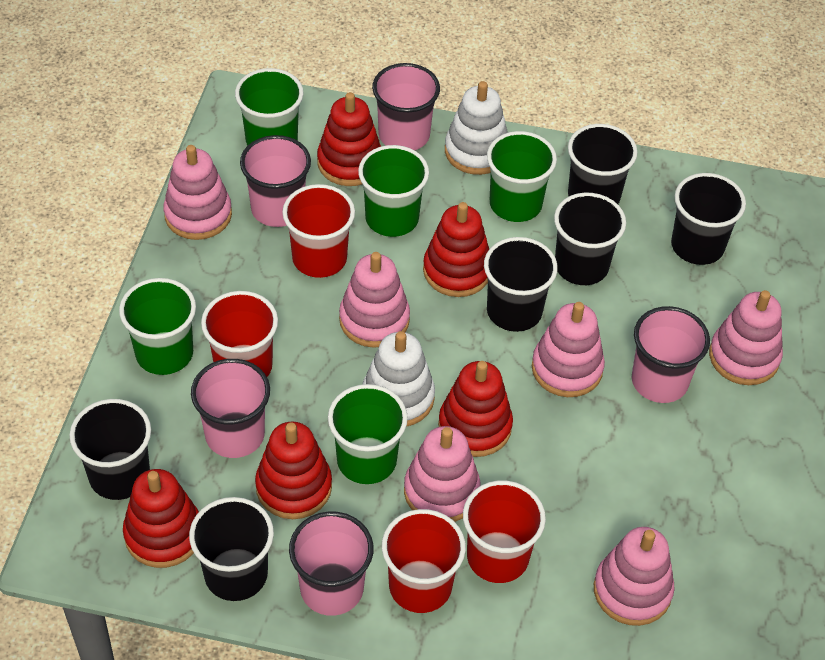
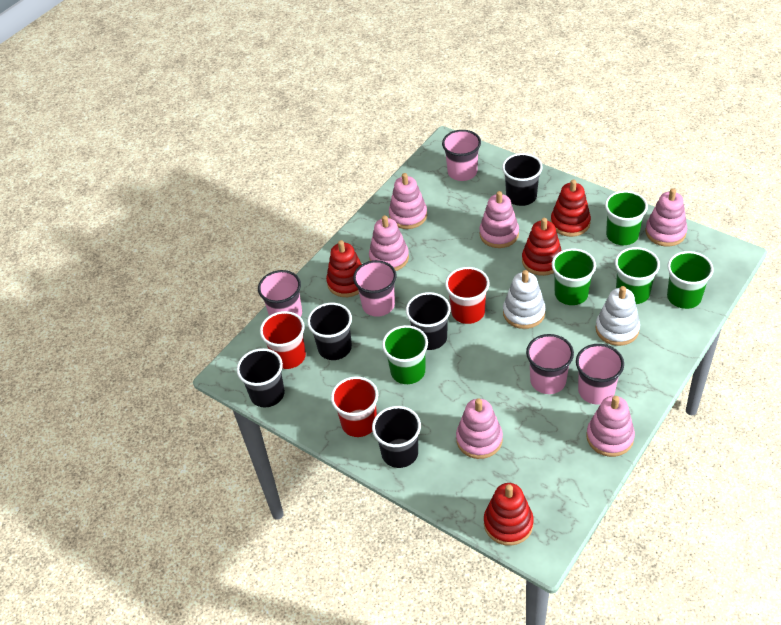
black cup: 6 -> 5
red cup: 4 -> 3
red stacking toy: 5 -> 4

